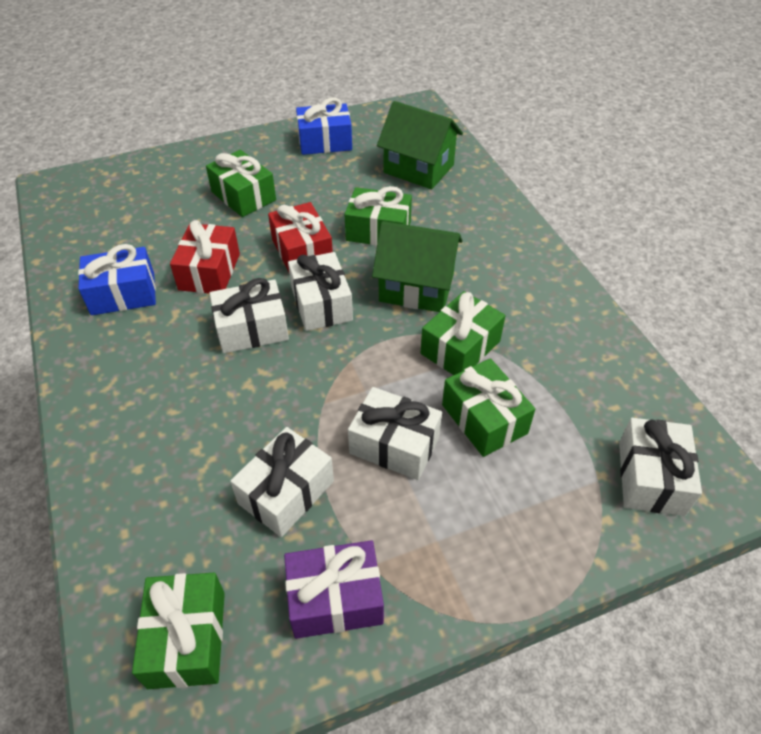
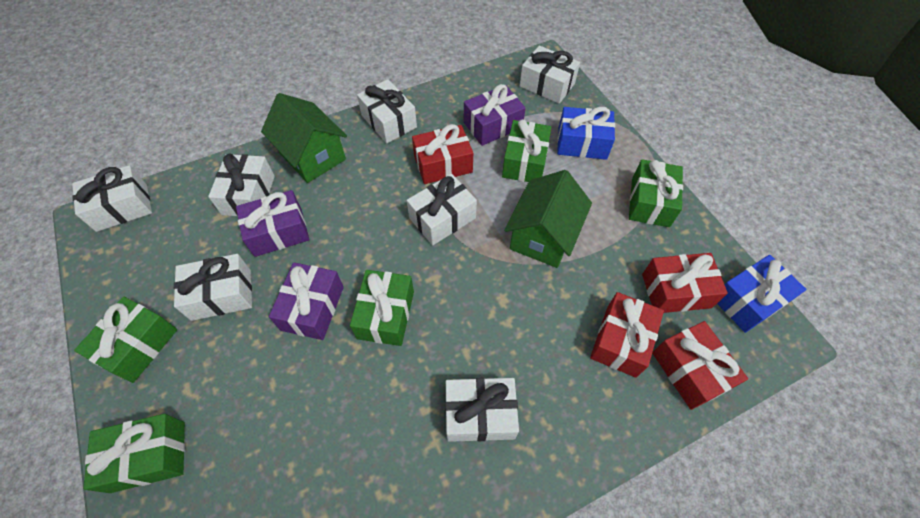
purple gift: 1 -> 3
red gift: 2 -> 4
white gift: 5 -> 7

